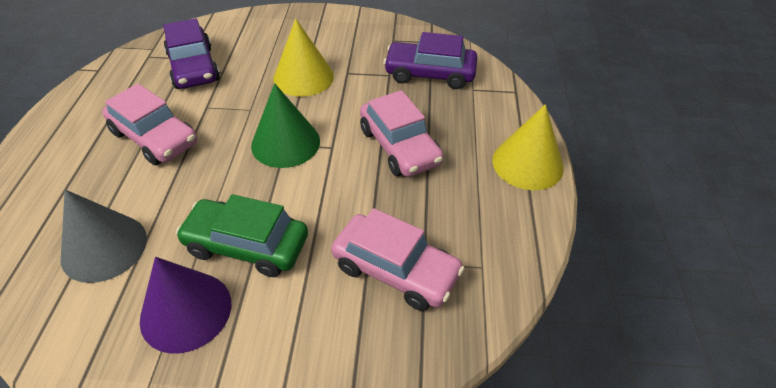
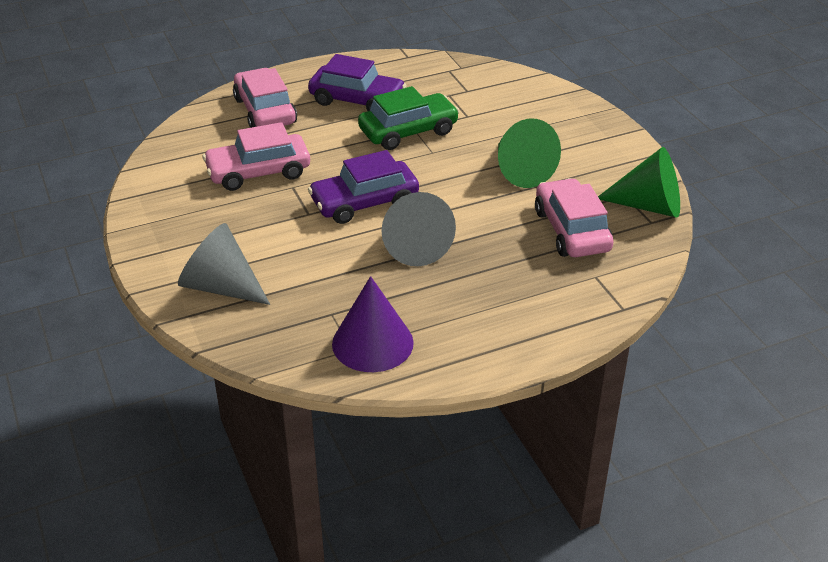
green cone: 1 -> 2
grey cone: 1 -> 2
yellow cone: 2 -> 0

